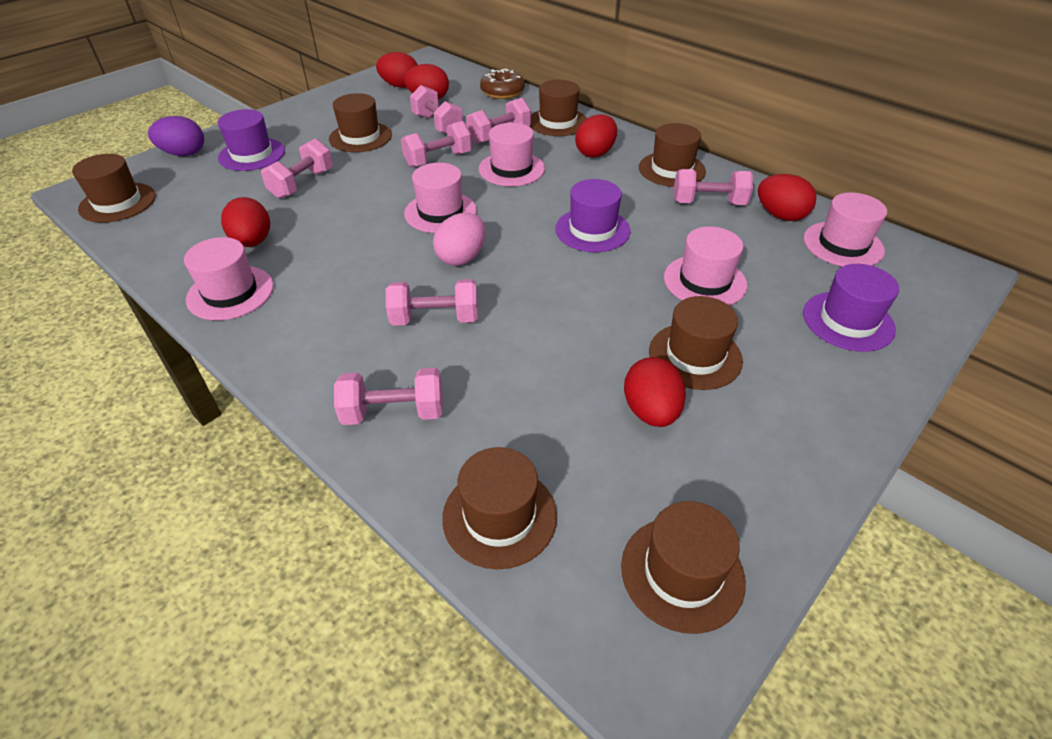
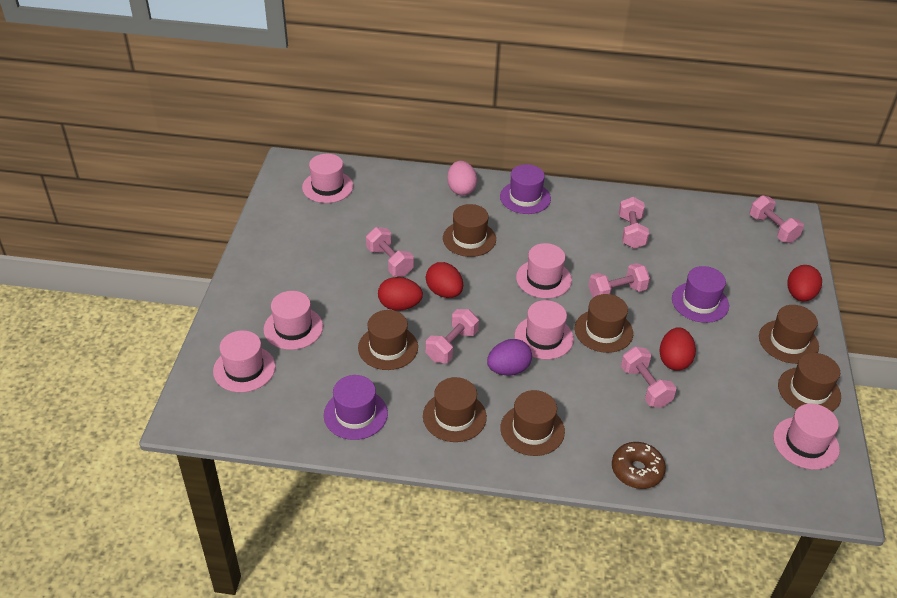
pink dumbbell: 7 -> 6
pink hat: 5 -> 6
red egg: 6 -> 4

